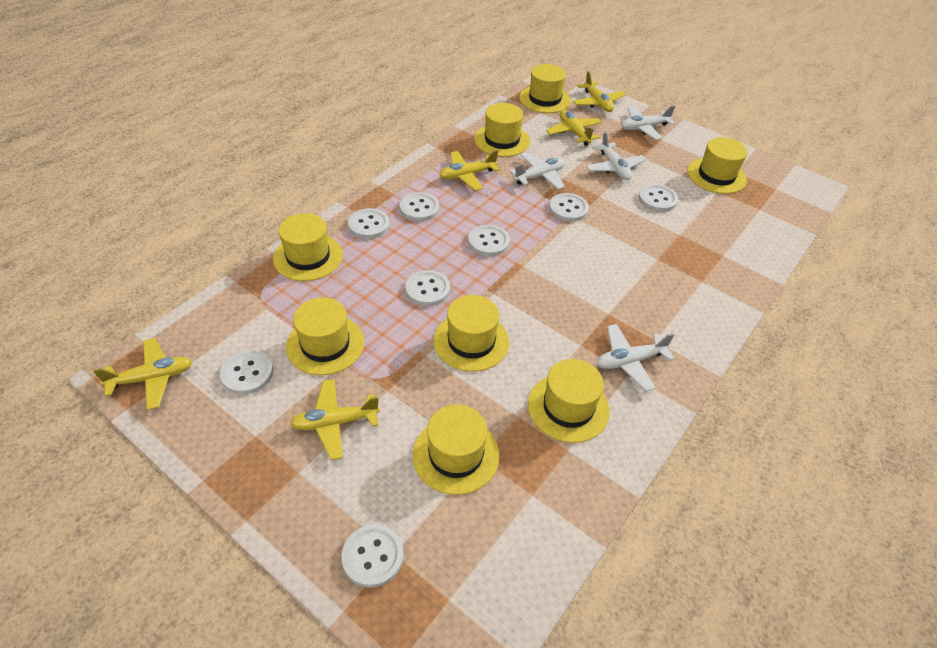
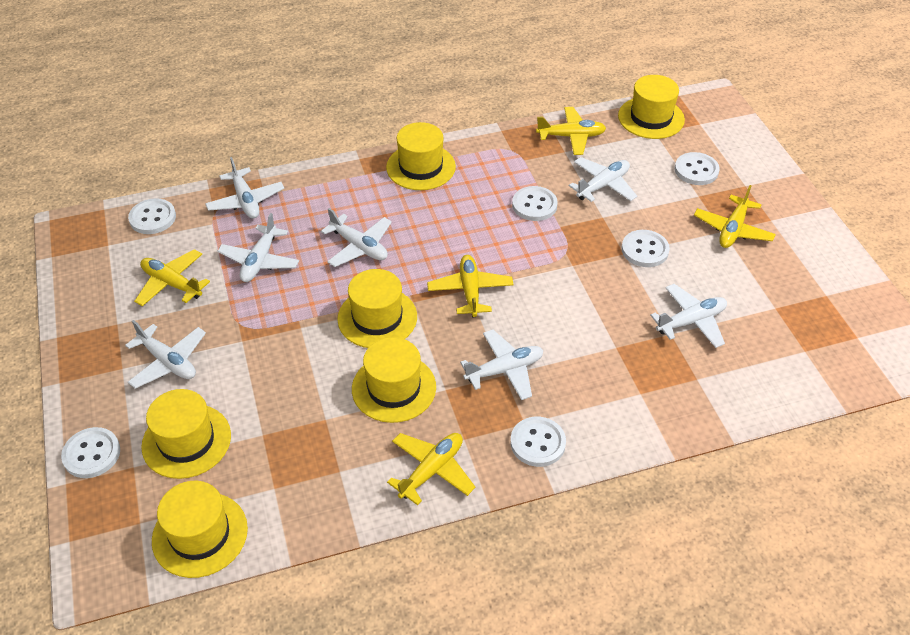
white button: 8 -> 6
white plane: 4 -> 7
yellow hat: 8 -> 6

